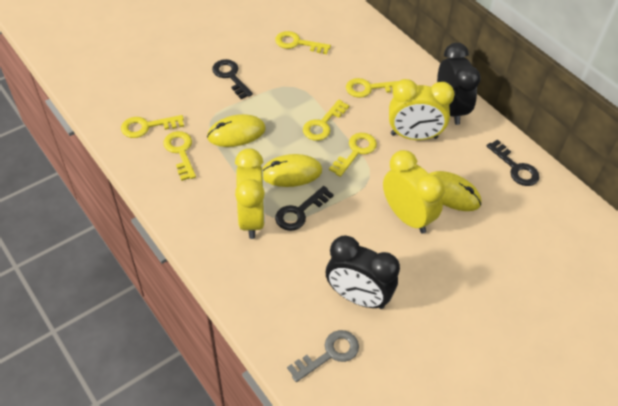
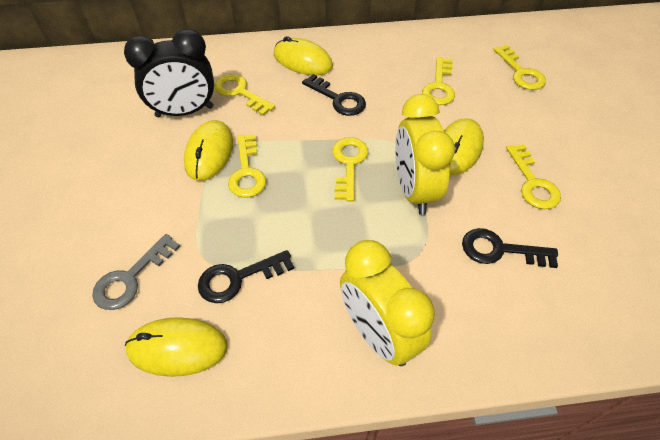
black clock: 2 -> 1
yellow clock: 3 -> 2
yellow mouse: 3 -> 4

